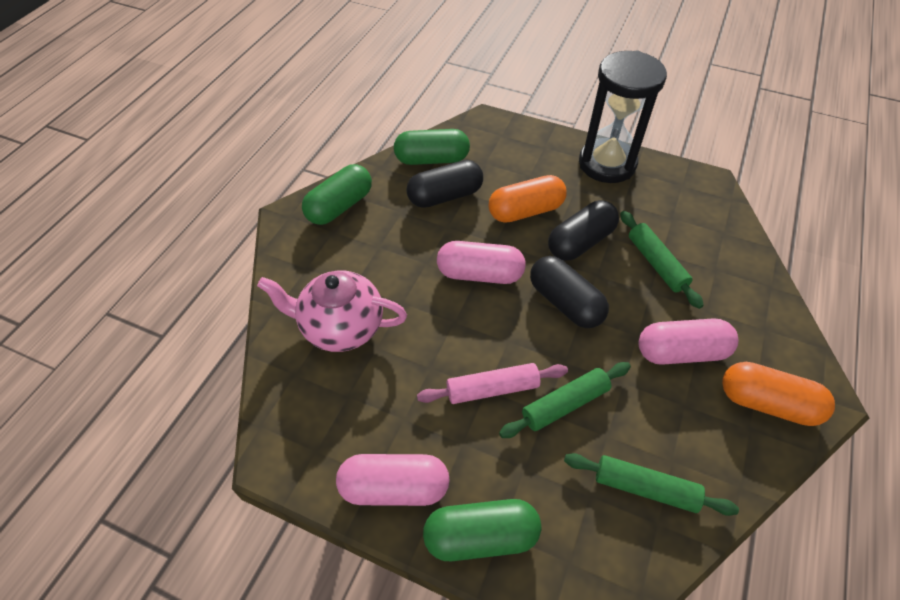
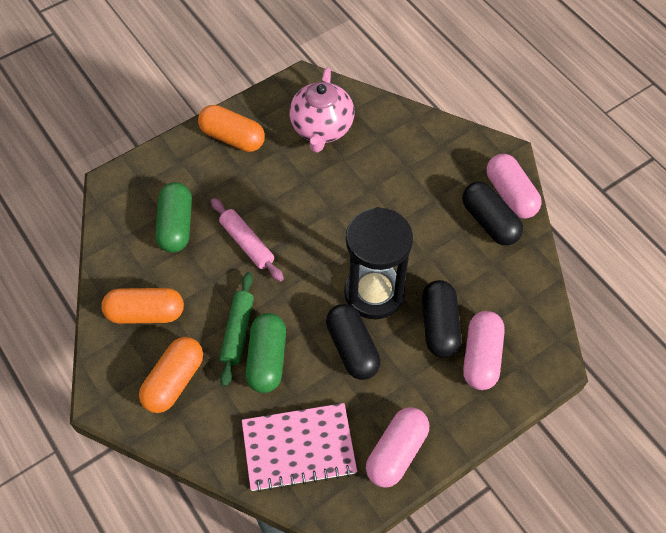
green capsule: 3 -> 2
green rolling pin: 3 -> 1
orange capsule: 2 -> 3
pink notebook: 0 -> 1

